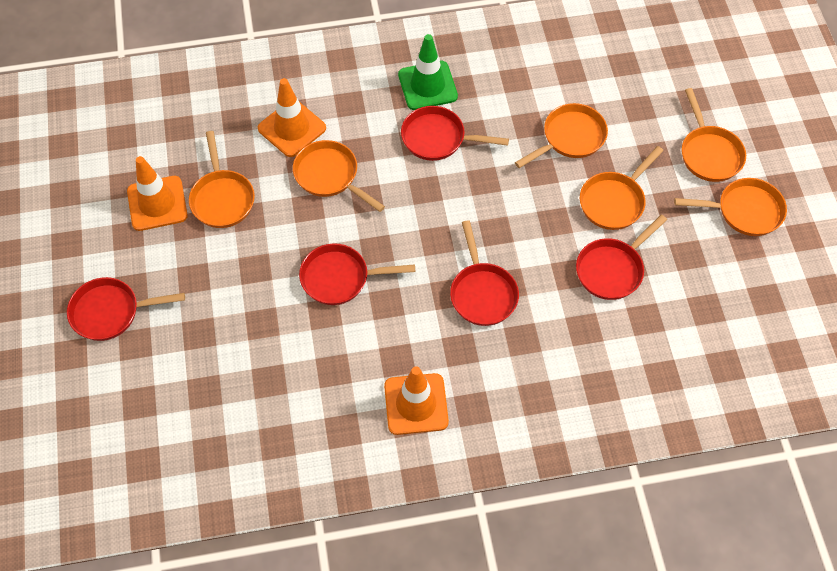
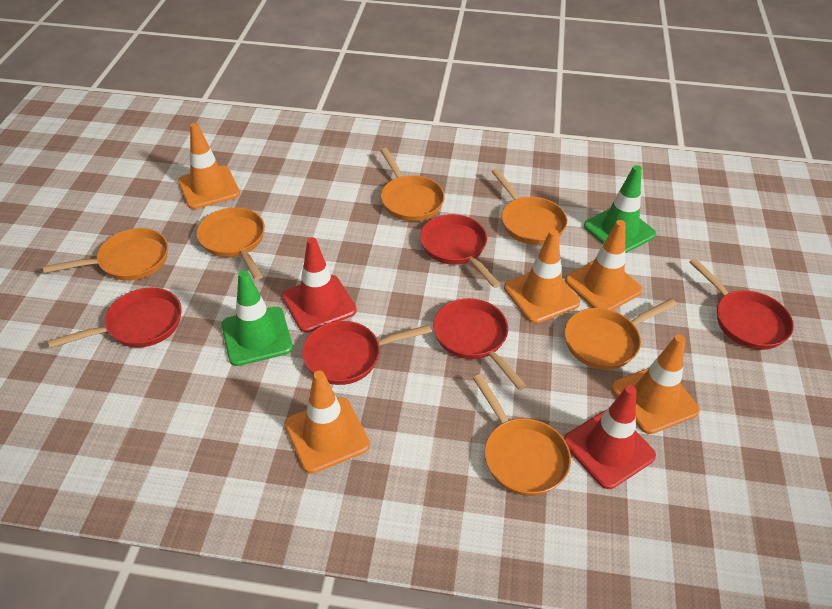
green traffic cone: 1 -> 2
orange traffic cone: 3 -> 5
red traffic cone: 0 -> 2

